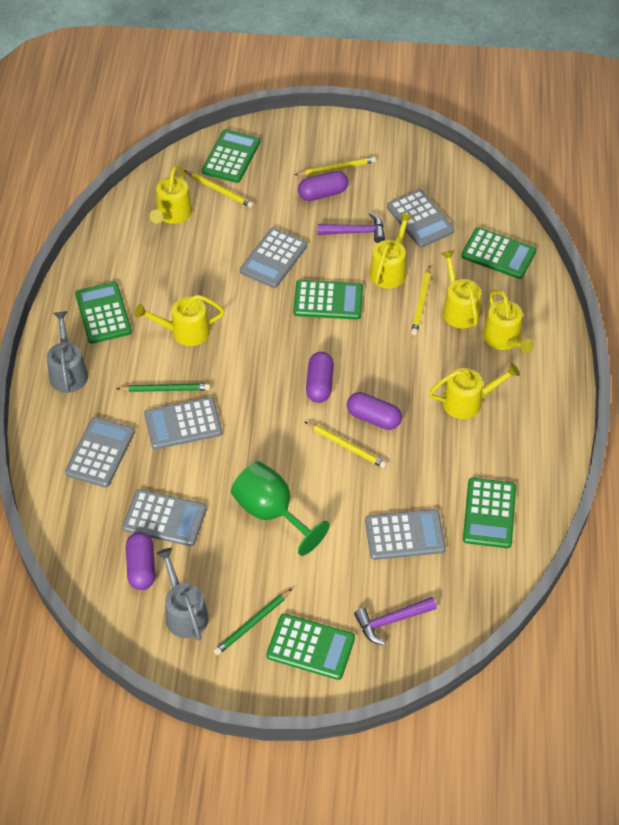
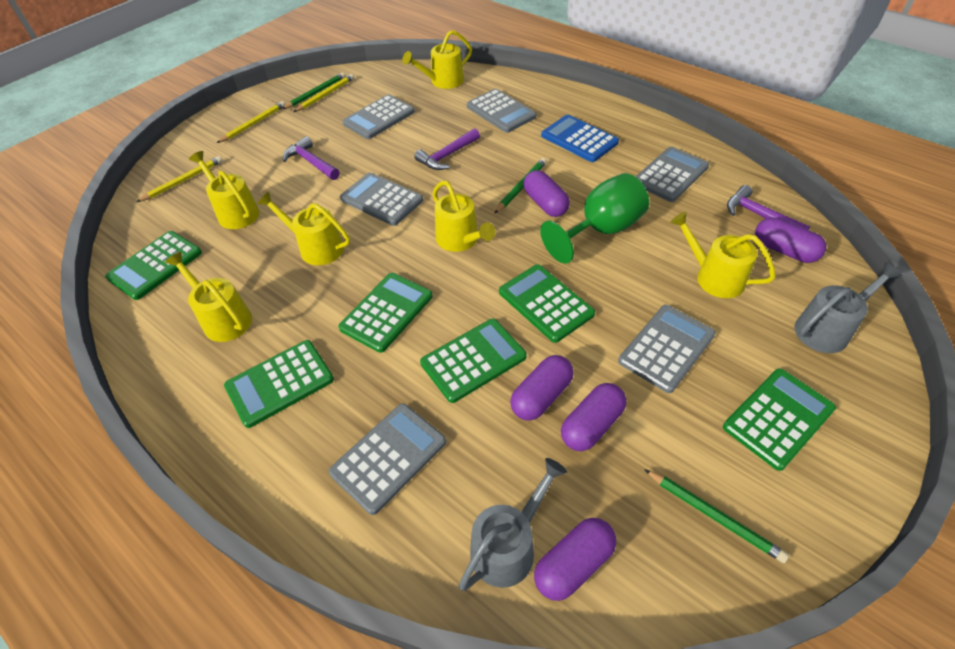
blue calculator: 0 -> 1
green pencil: 2 -> 3
purple capsule: 4 -> 5
purple hammer: 2 -> 3
yellow pencil: 4 -> 3

